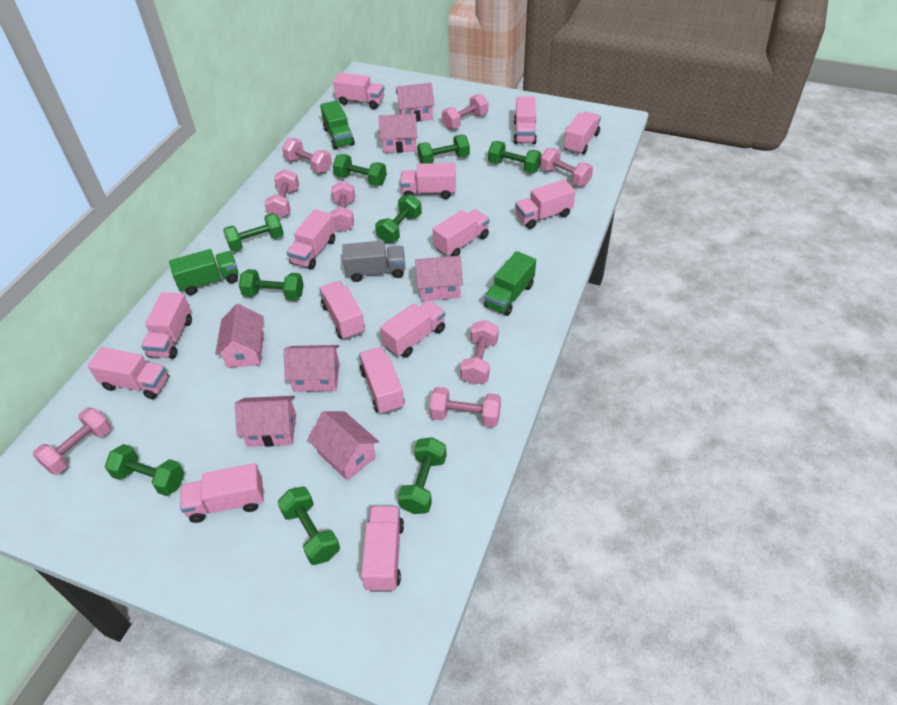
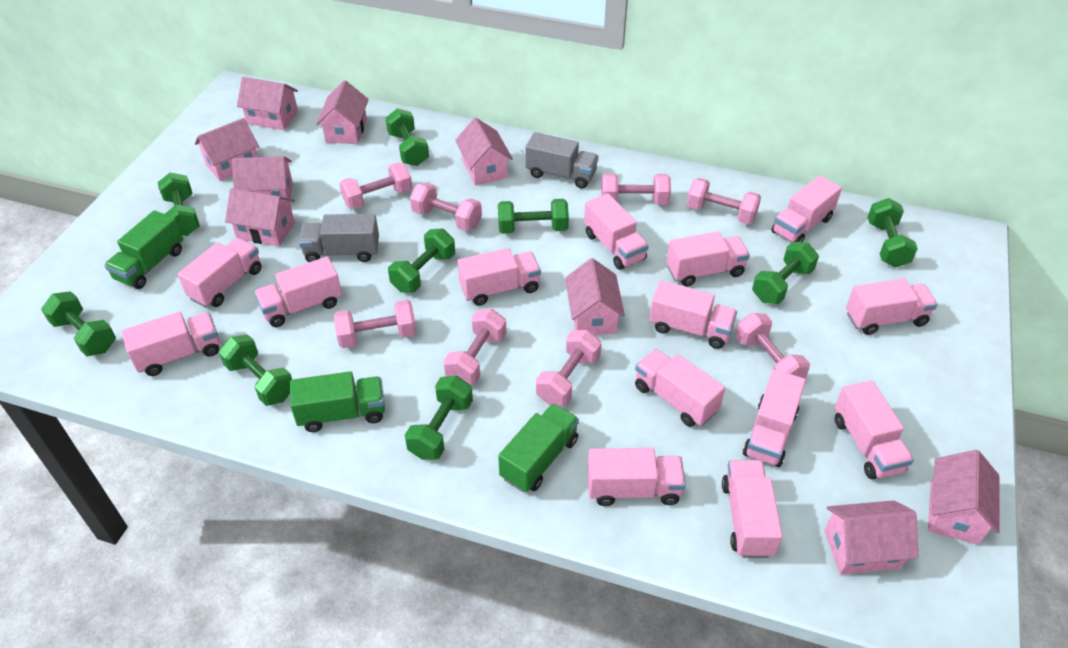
grey truck: 1 -> 2
pink house: 7 -> 9

